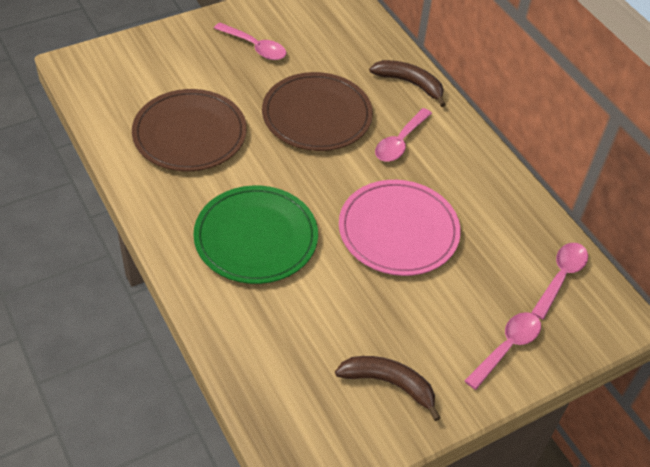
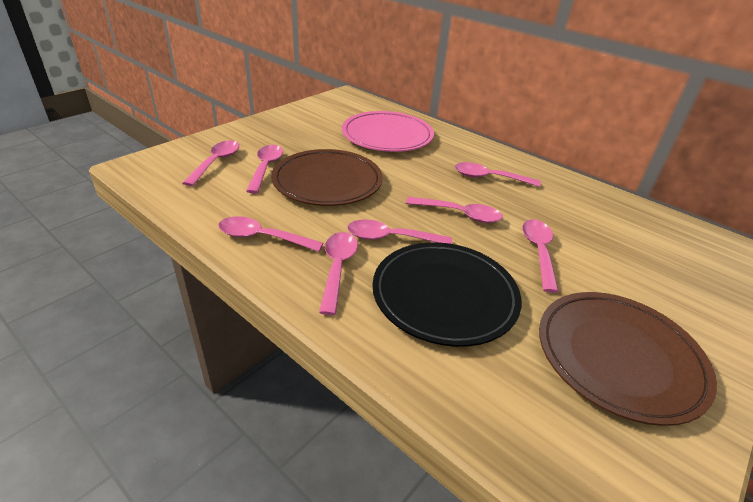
black plate: 0 -> 1
brown banana: 2 -> 0
green plate: 1 -> 0
pink spoon: 4 -> 8

